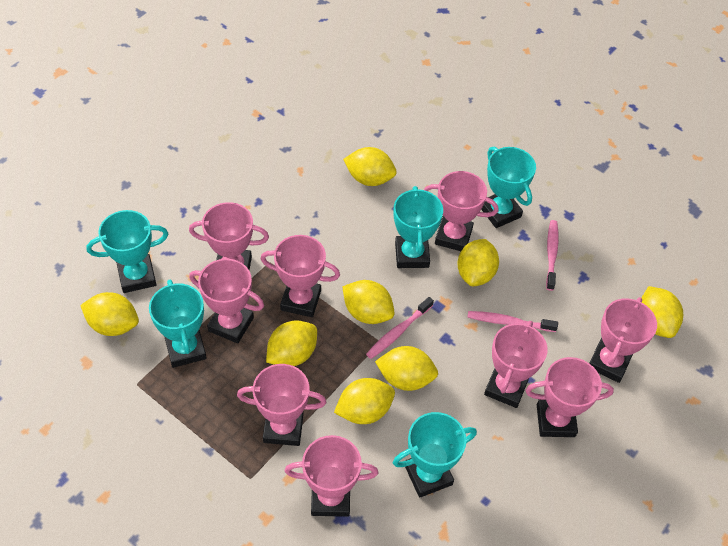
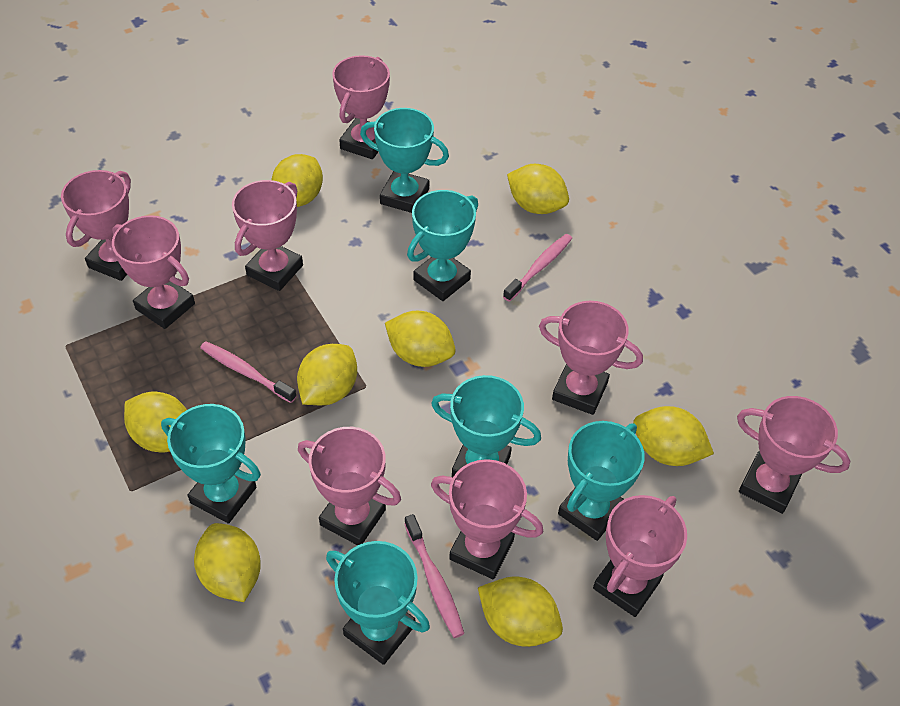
turquoise trophy: 5 -> 6

